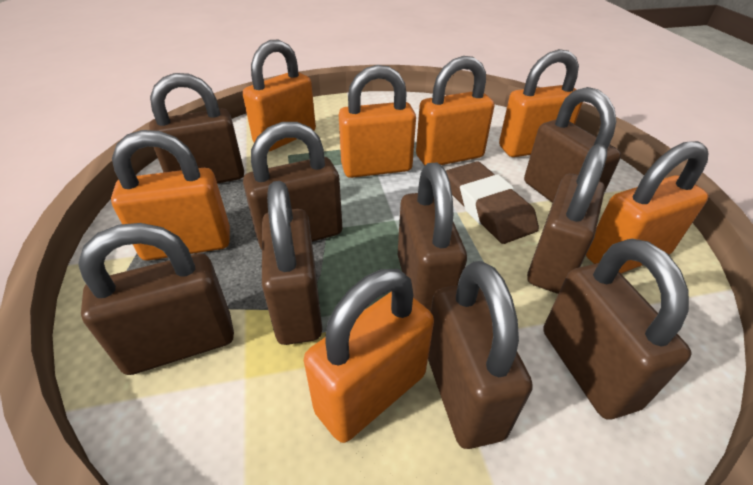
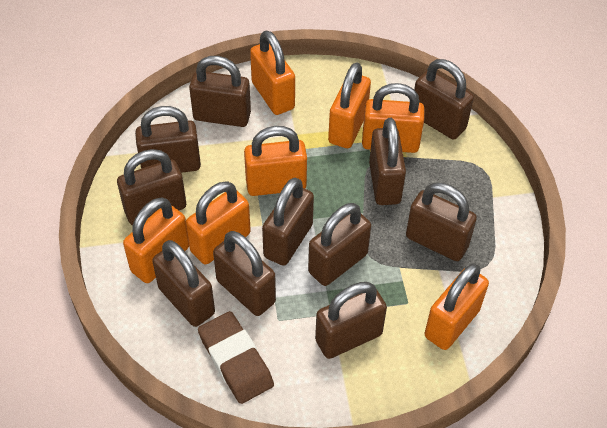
brown padlock: 9 -> 11

